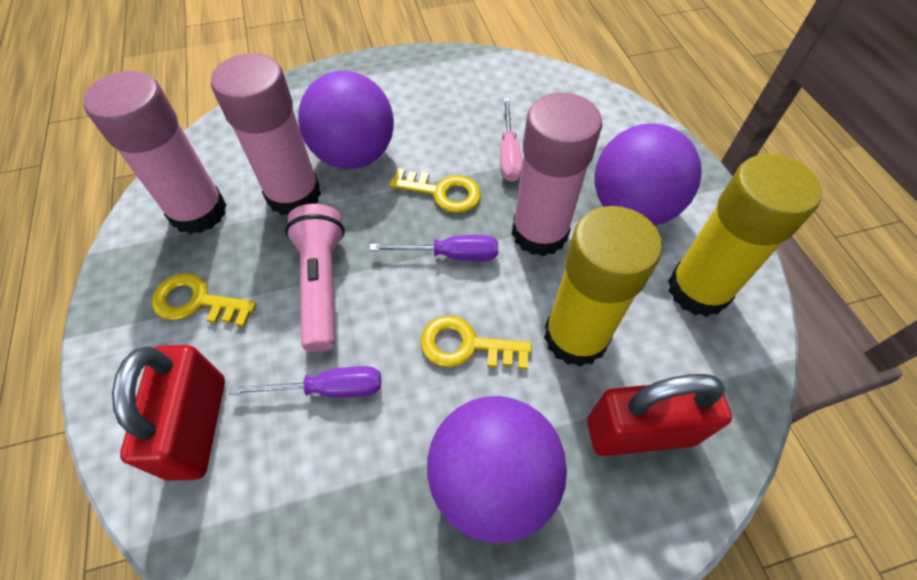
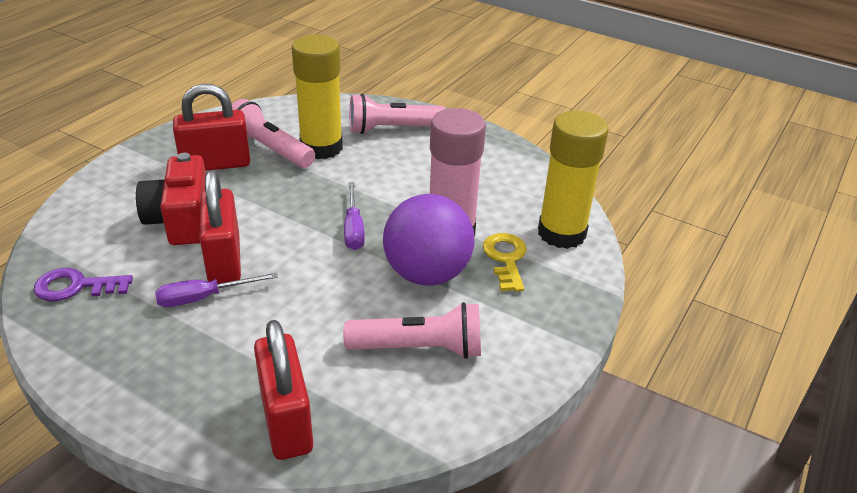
pink flashlight: 1 -> 3
pink glue stick: 3 -> 1
pink screwdriver: 1 -> 0
purple ball: 3 -> 1
purple key: 0 -> 1
red camera: 0 -> 1
red padlock: 2 -> 3
yellow key: 3 -> 1

